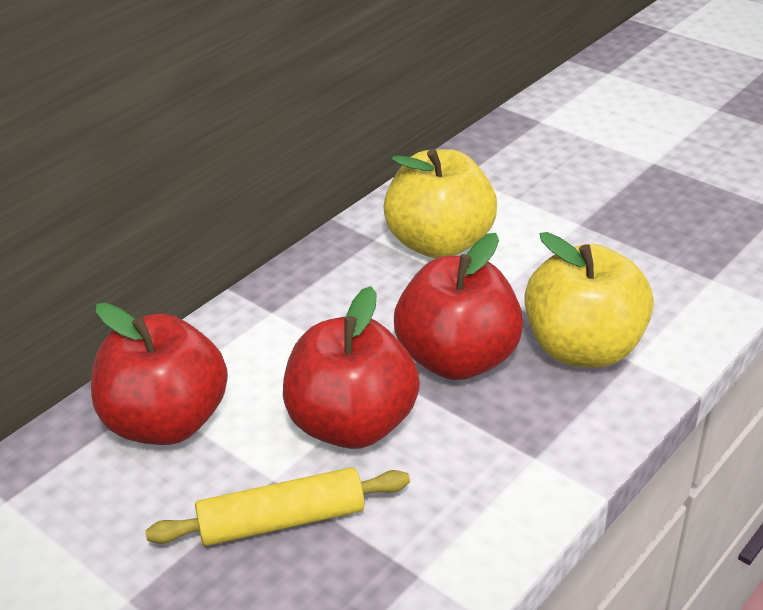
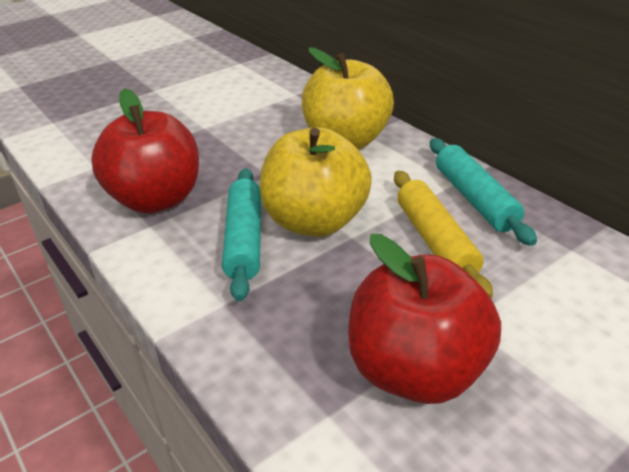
red apple: 3 -> 2
turquoise rolling pin: 0 -> 2

